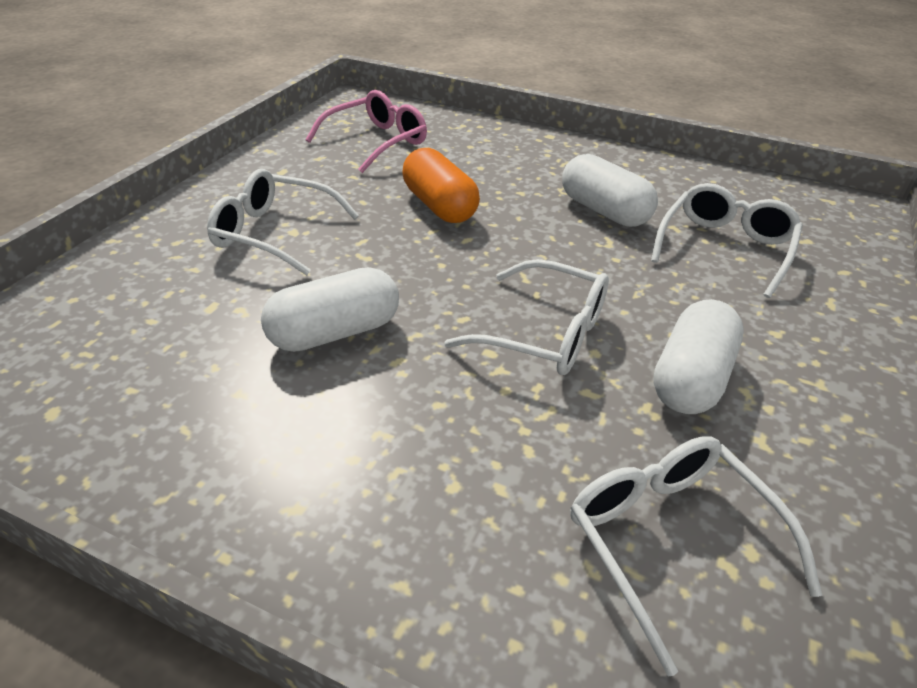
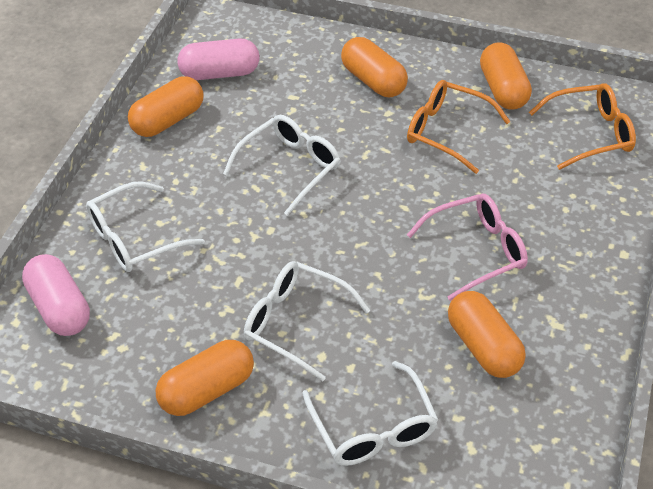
orange capsule: 1 -> 5
orange glasses: 0 -> 2
pink capsule: 0 -> 2
white capsule: 3 -> 0

